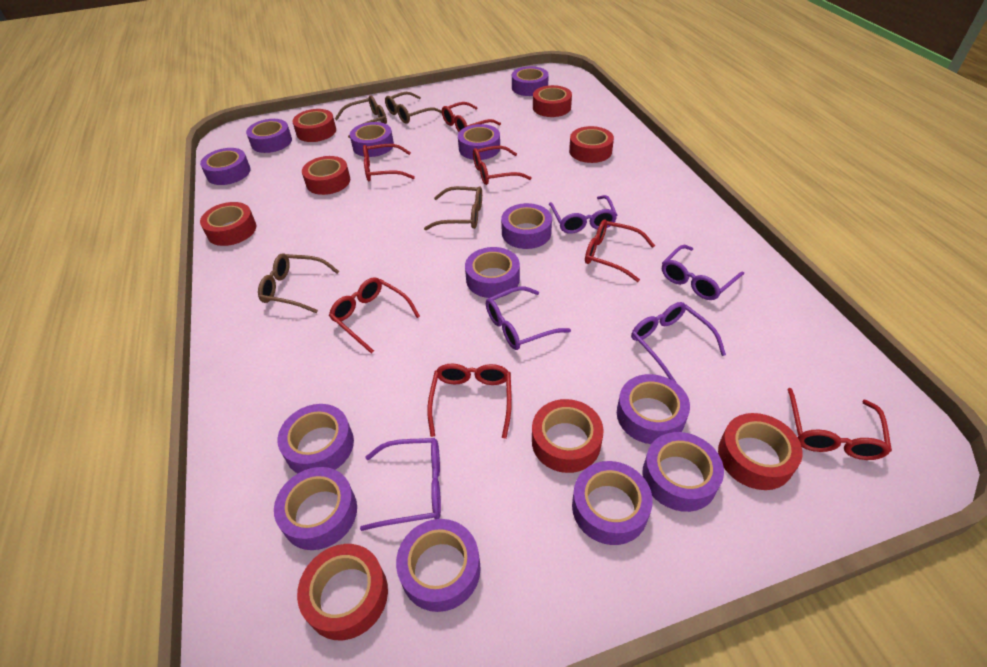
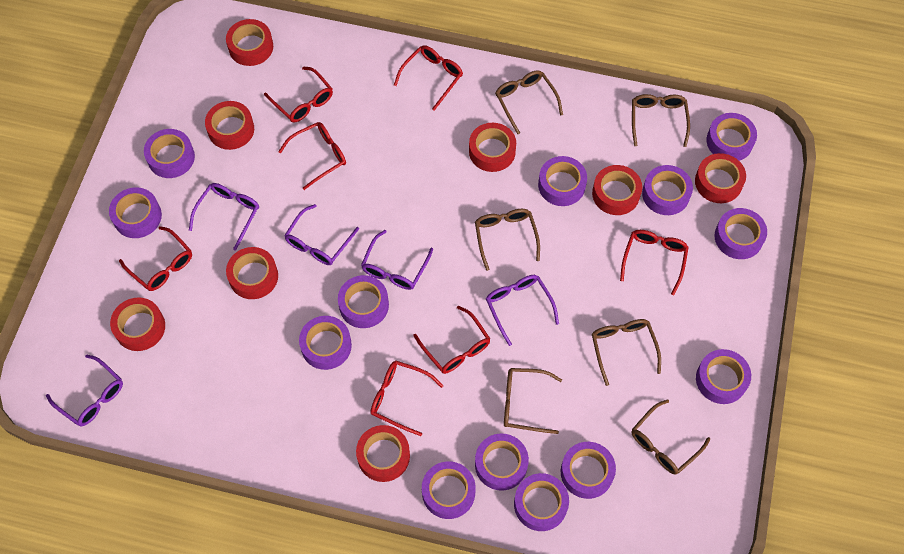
brown glasses: 4 -> 6

